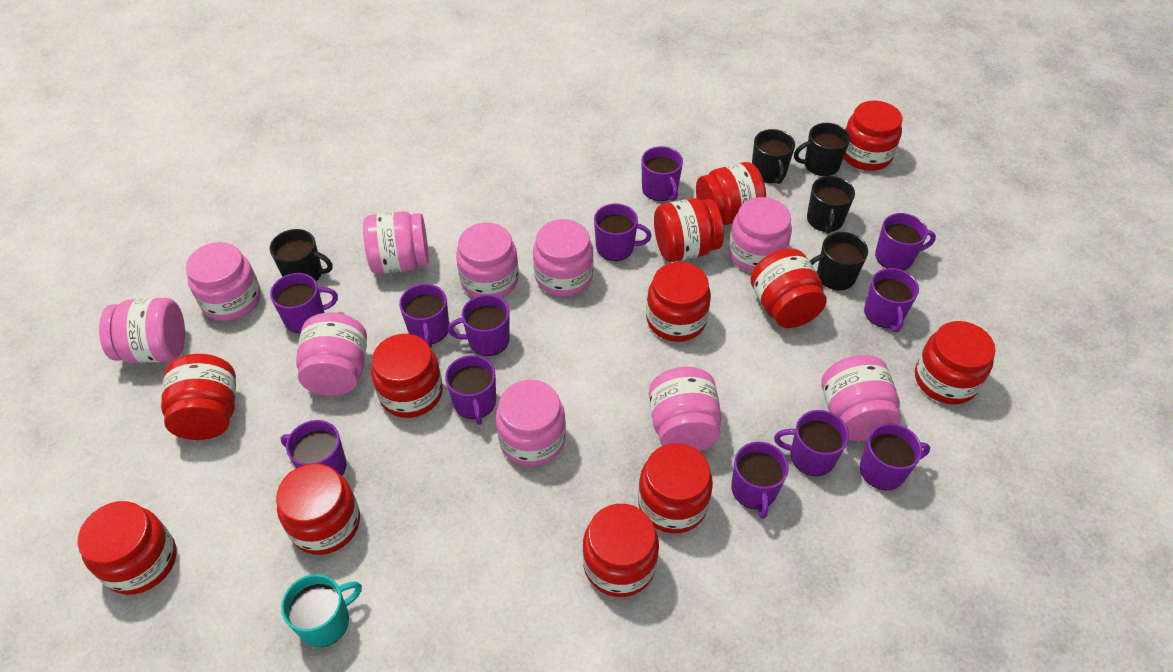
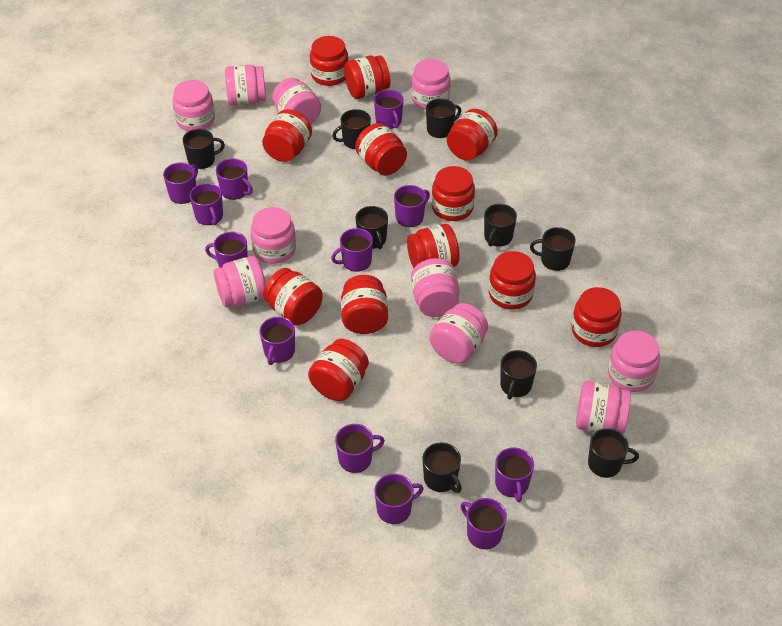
black mug: 5 -> 9
turquoise mug: 1 -> 0

